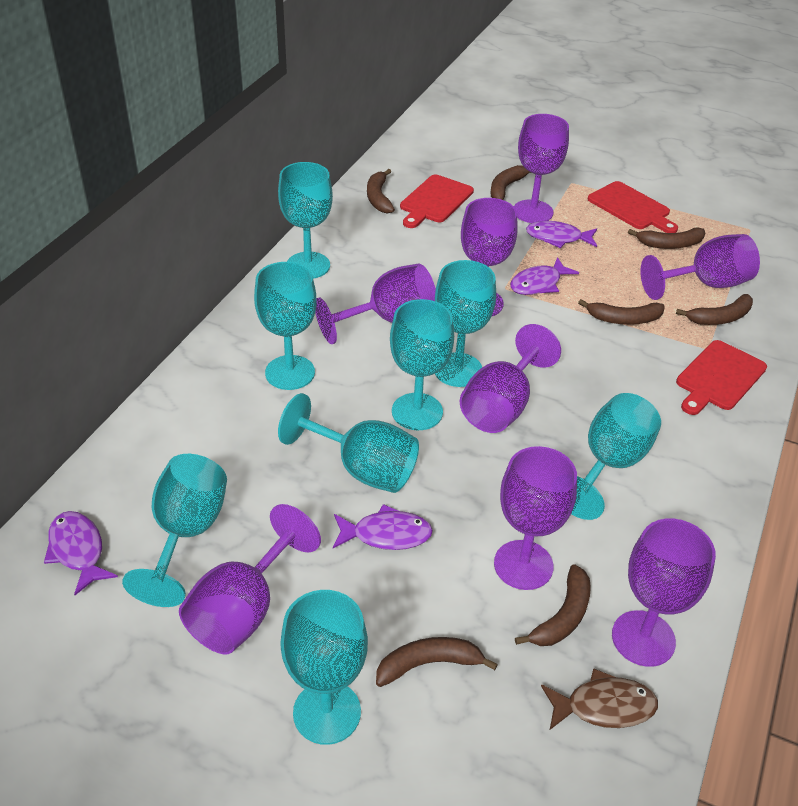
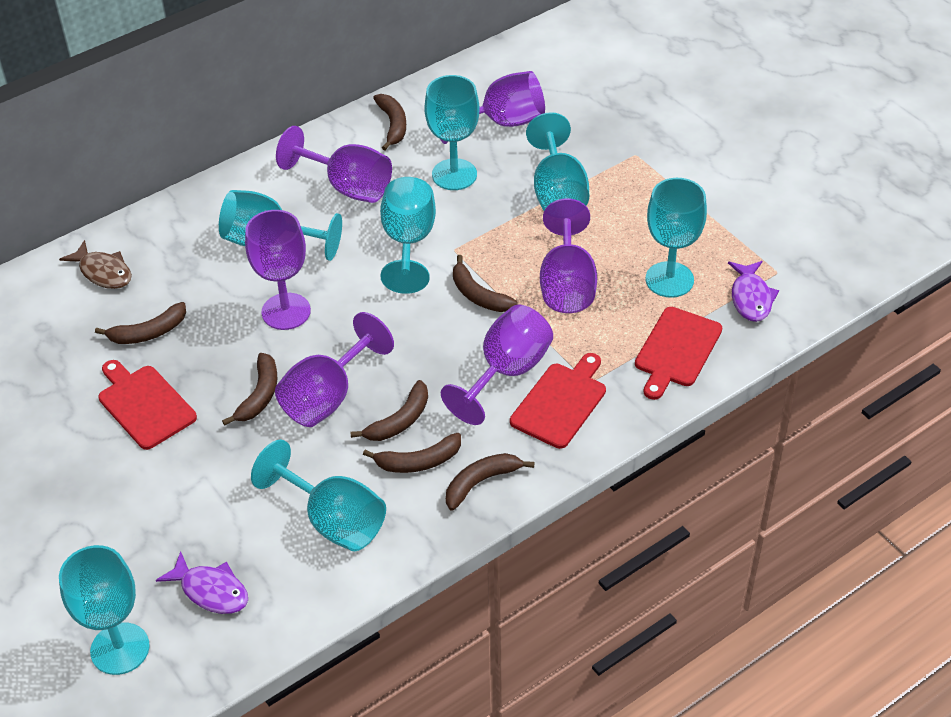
purple fish: 4 -> 2
purple goblet: 8 -> 6
turquoise goblet: 8 -> 7

